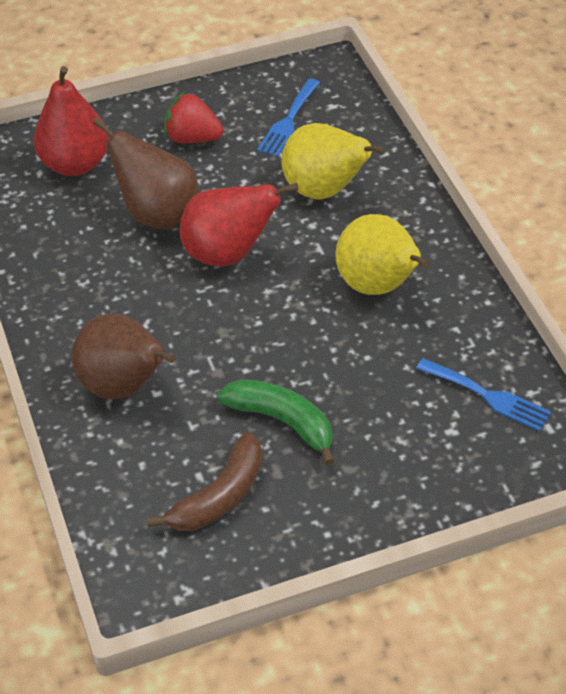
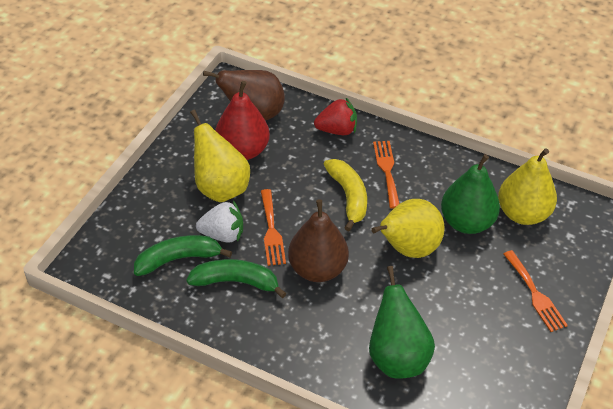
blue fork: 2 -> 0
brown banana: 1 -> 0
green banana: 1 -> 2
green pear: 0 -> 2
orange fork: 0 -> 3
red pear: 2 -> 1
white strawberry: 0 -> 1
yellow banana: 0 -> 1
yellow pear: 2 -> 3

